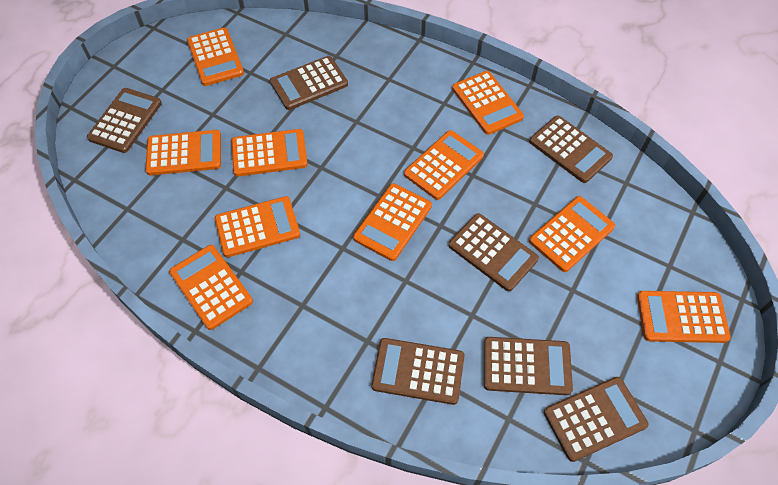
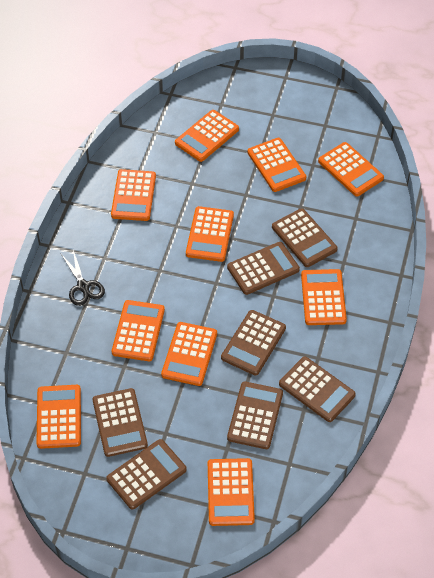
black scissors: 0 -> 1

